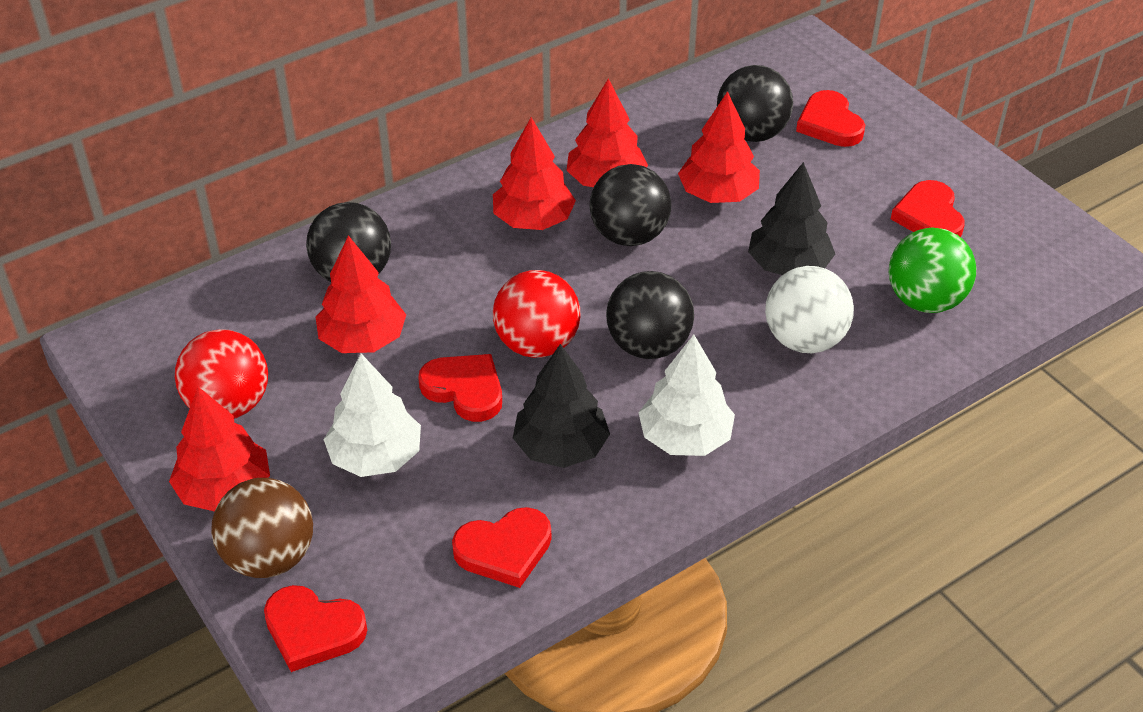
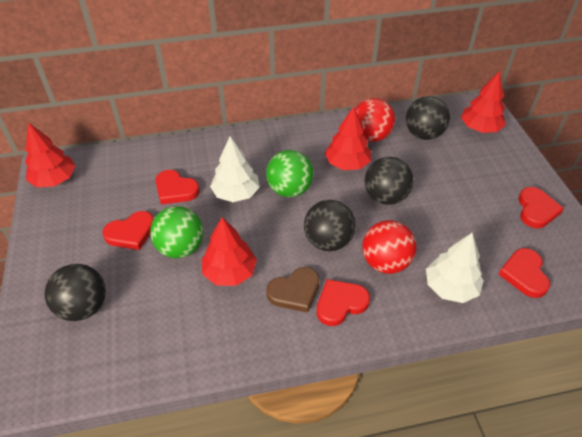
black tree: 2 -> 0
brown ball: 1 -> 0
brown heart: 0 -> 1
green ball: 1 -> 2
red tree: 5 -> 4
white ball: 1 -> 0

